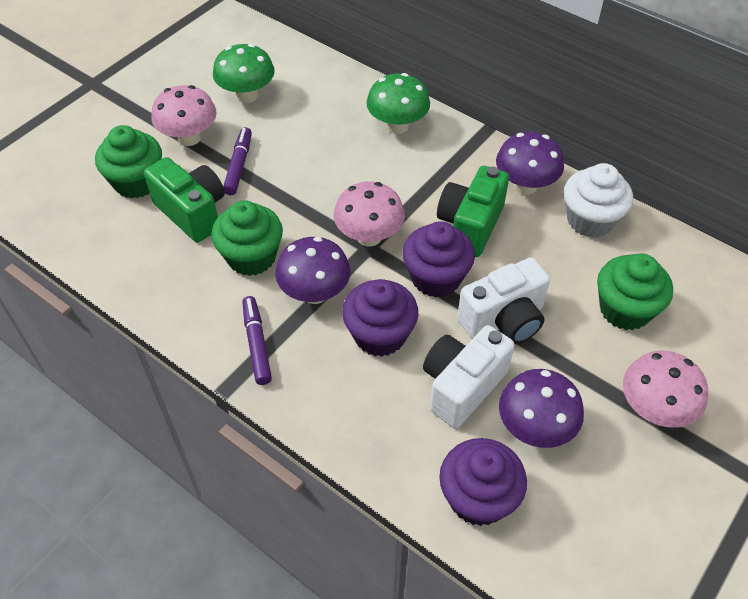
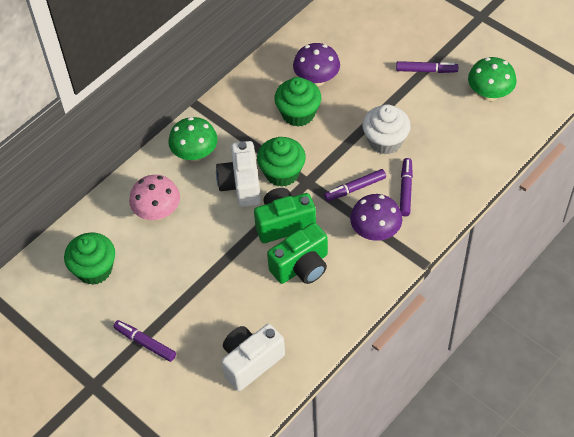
pink mushroom: 3 -> 1
purple cupcake: 3 -> 0
purple marker: 2 -> 4
purple mushroom: 3 -> 2

